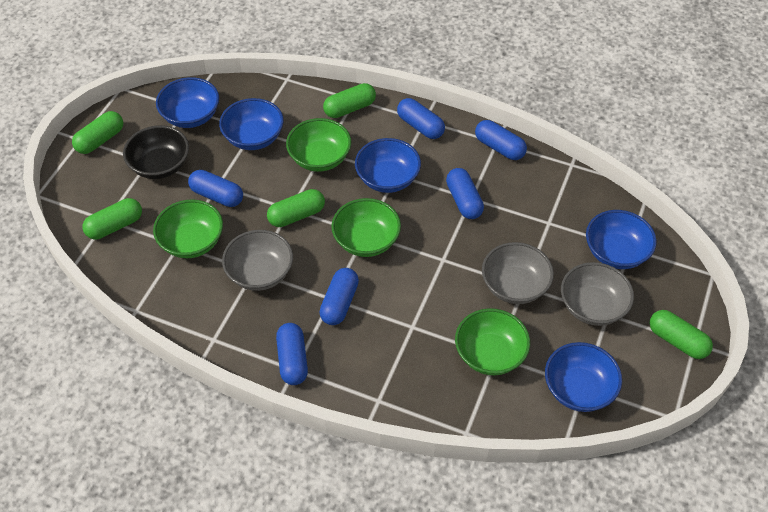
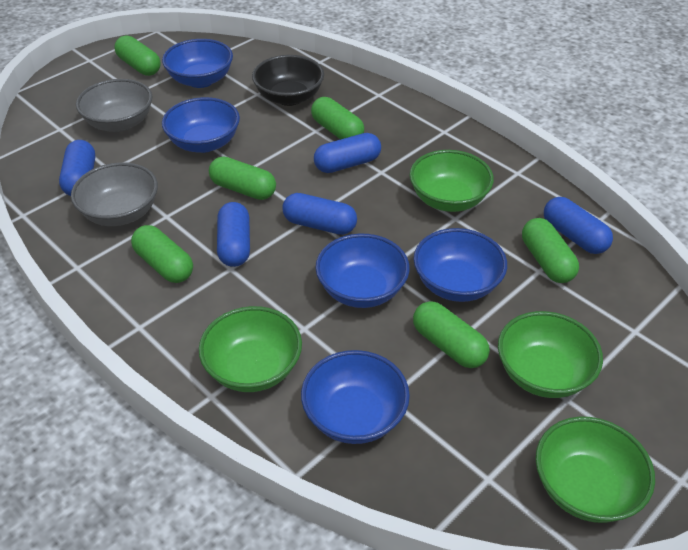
blue capsule: 6 -> 5
green capsule: 5 -> 6
grey bowl: 3 -> 2

